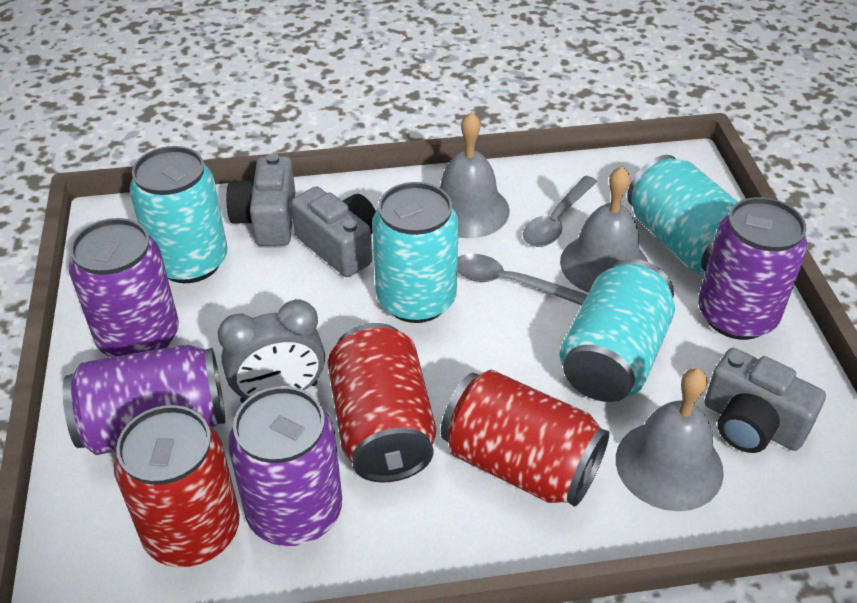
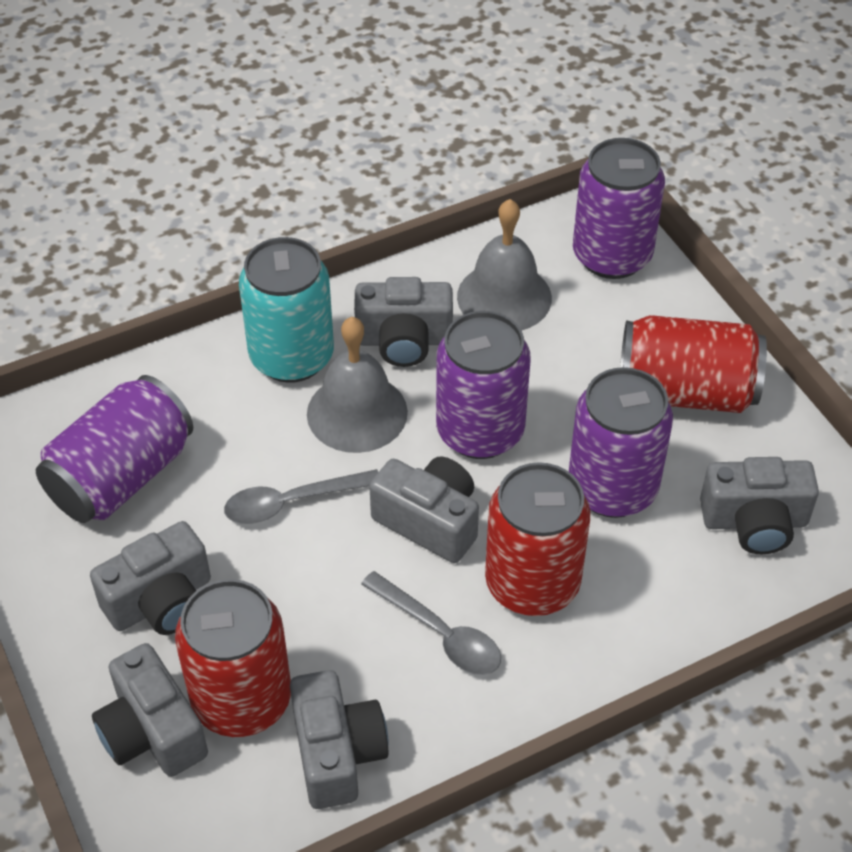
grey bell: 3 -> 2
grey camera: 3 -> 6
grey clock: 1 -> 0
turquoise can: 4 -> 1

